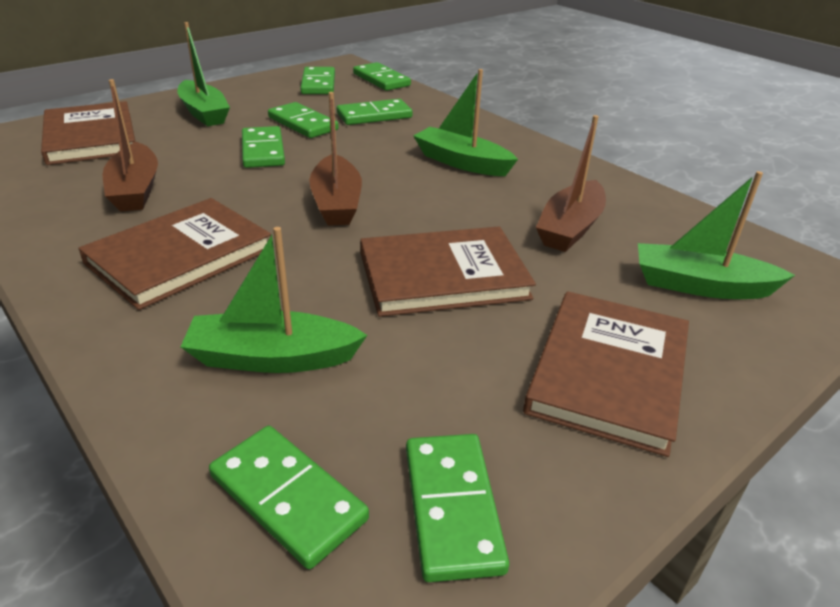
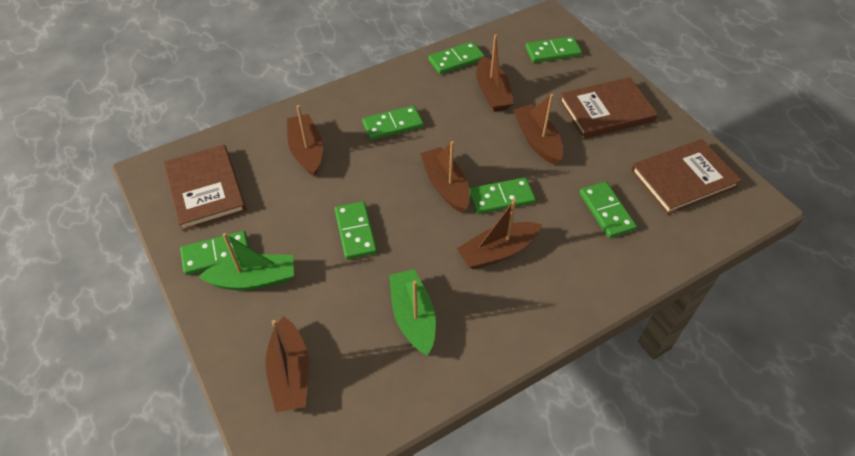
brown boat: 3 -> 6
brown book: 4 -> 3
green boat: 4 -> 2

